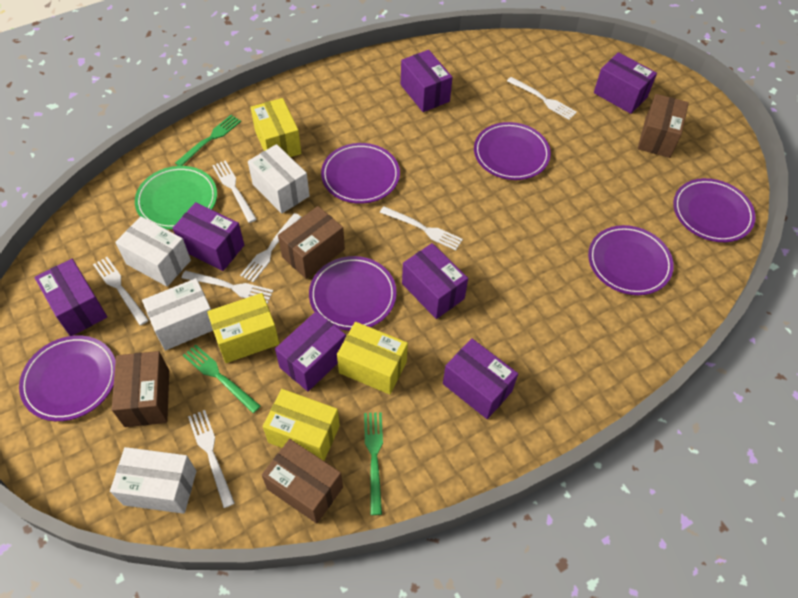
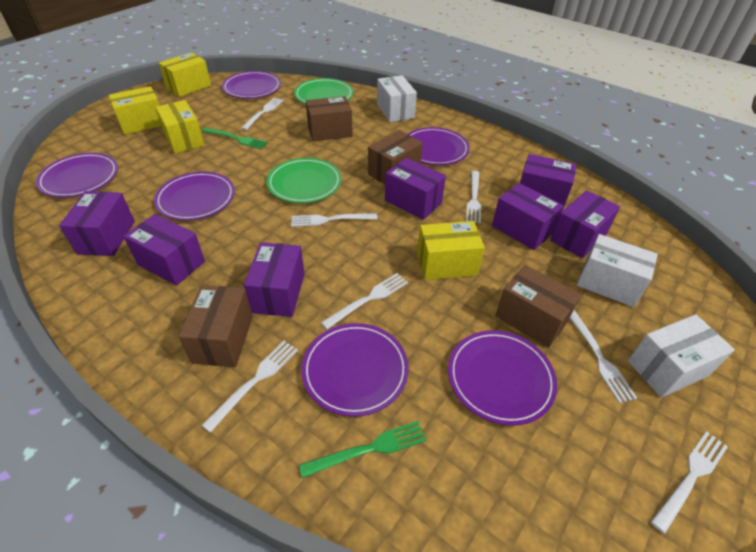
green fork: 3 -> 2
green plate: 1 -> 2
white box: 4 -> 3

